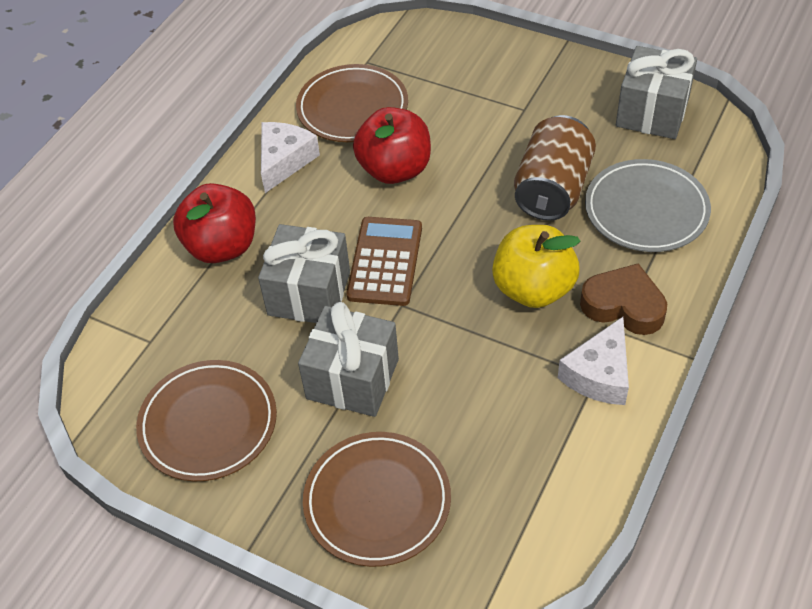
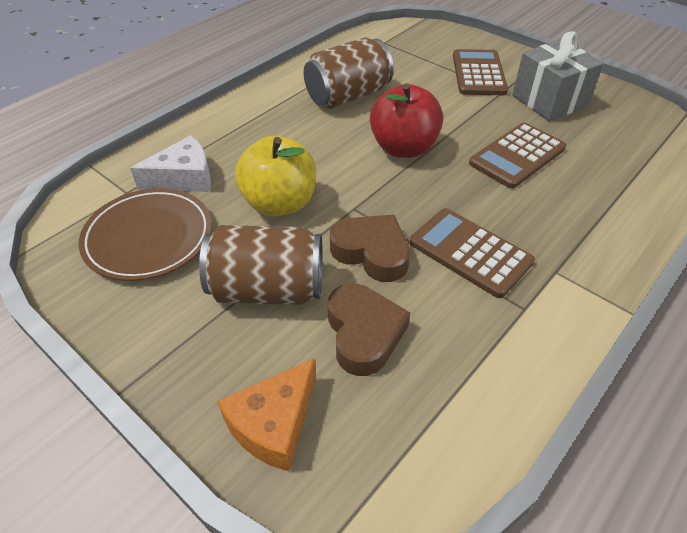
brown calculator: 1 -> 3
brown can: 1 -> 2
brown heart: 1 -> 2
brown plate: 3 -> 1
grey gift: 3 -> 1
grey plate: 1 -> 0
orange cheese: 0 -> 1
red apple: 2 -> 1
white cheese: 2 -> 1

